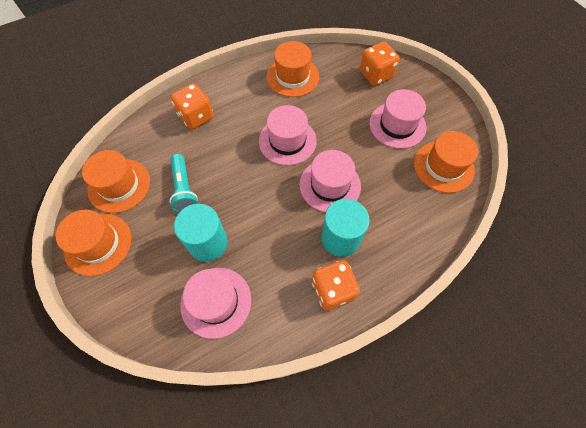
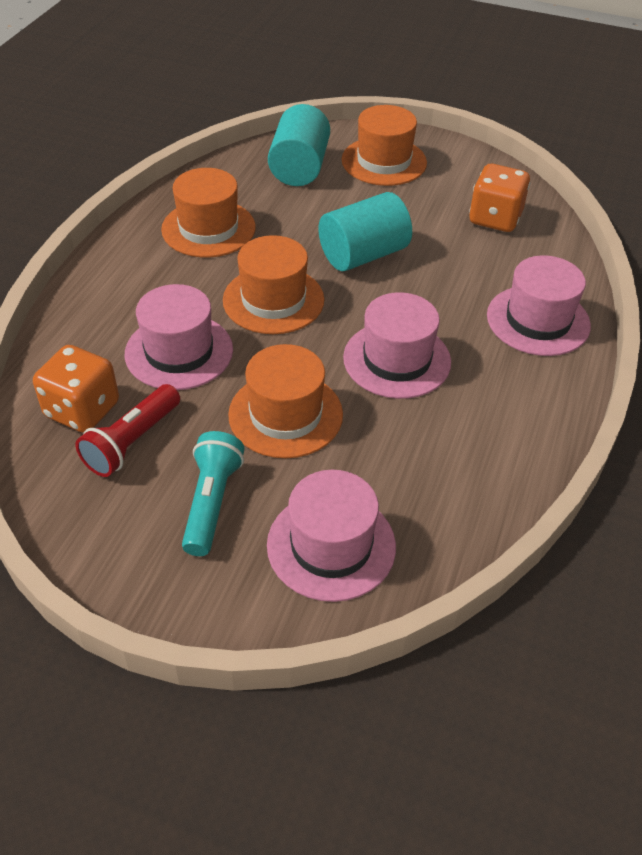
orange dice: 3 -> 2
red flashlight: 0 -> 1

